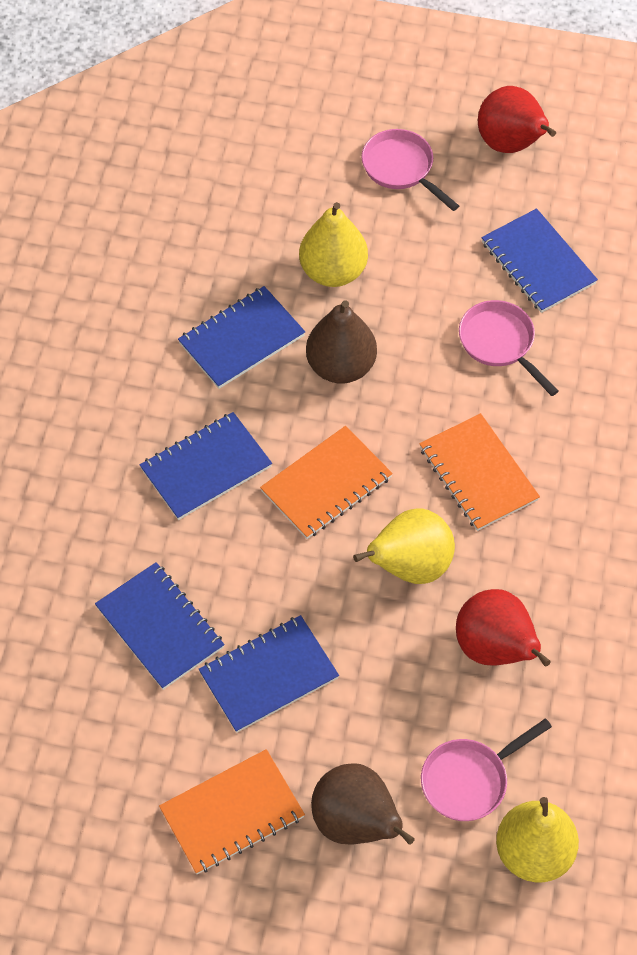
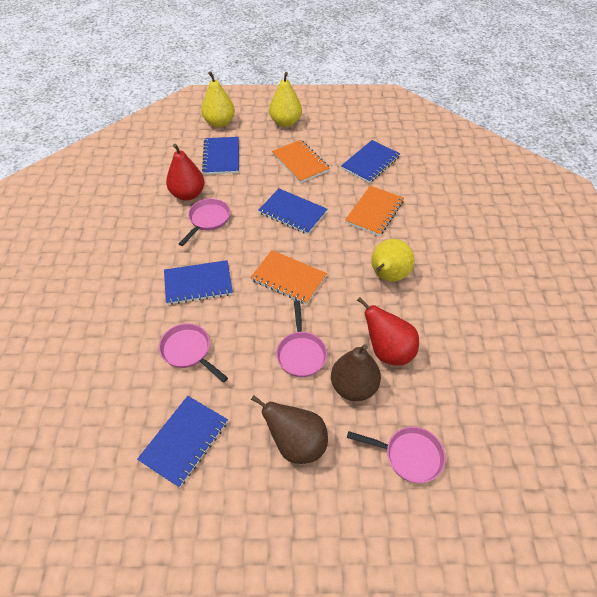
pink pan: 3 -> 4

